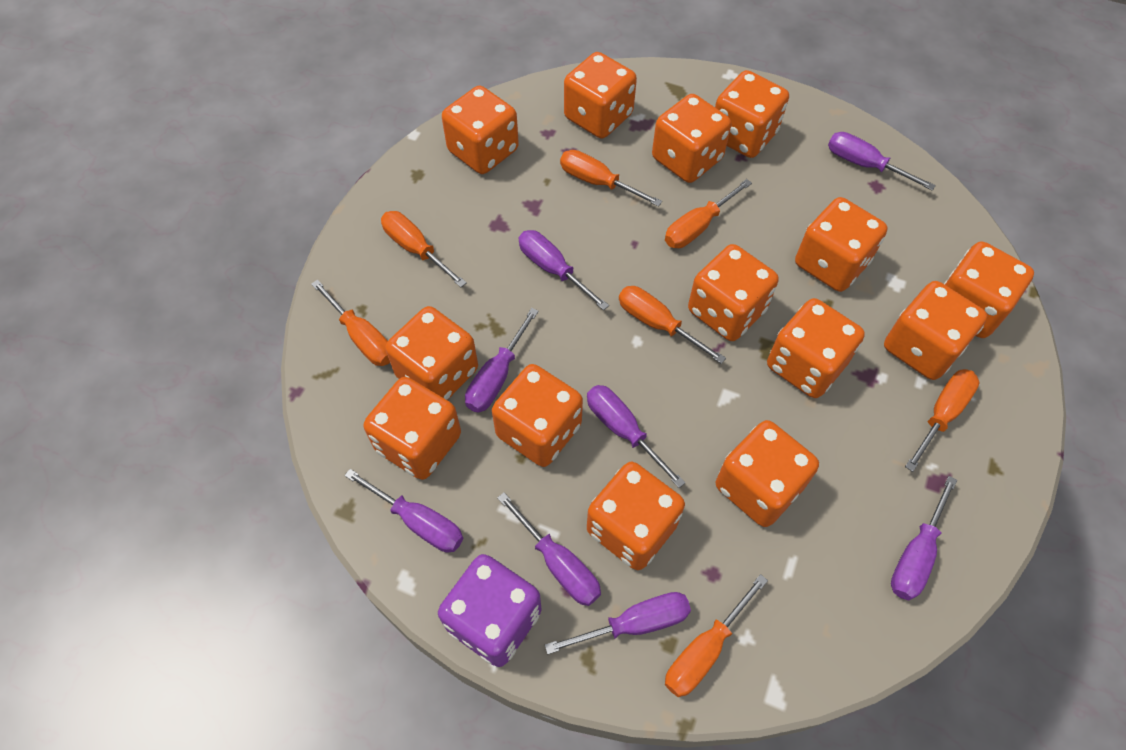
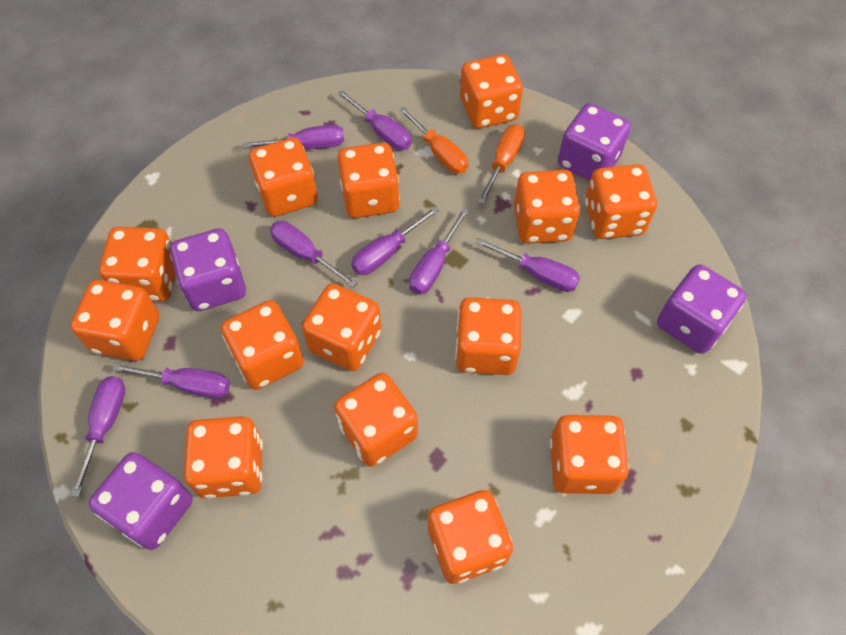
orange screwdriver: 7 -> 2
purple dice: 1 -> 4

